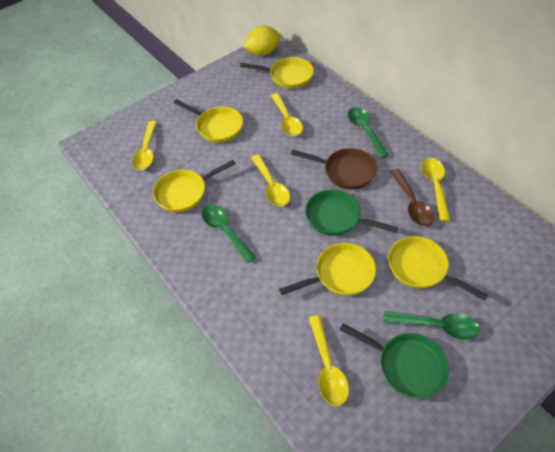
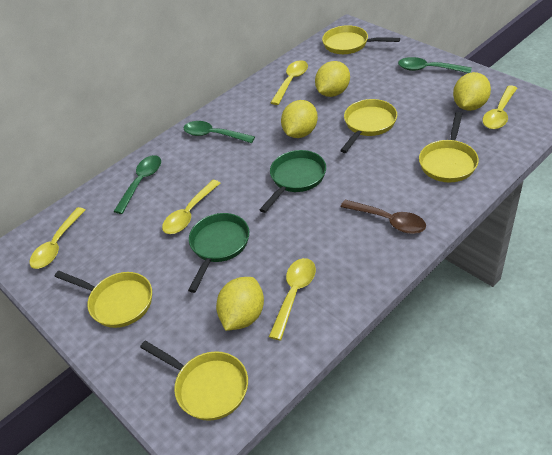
brown pan: 1 -> 0
yellow lemon: 1 -> 4

